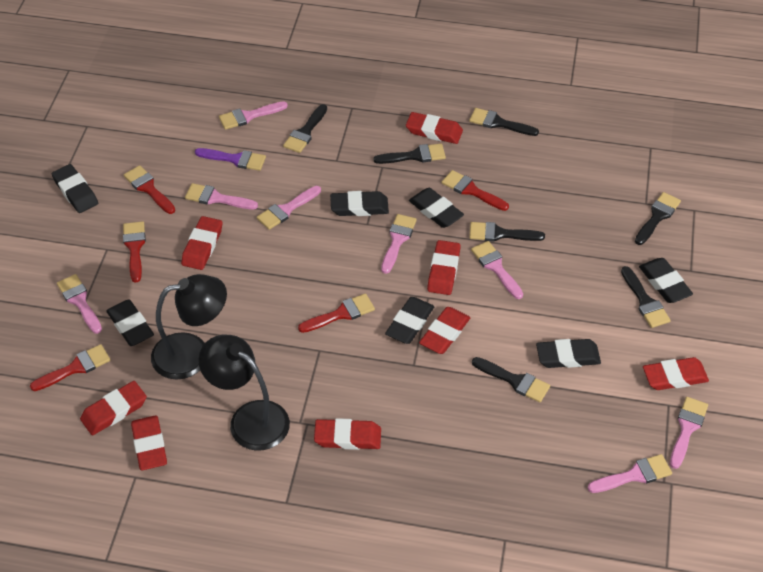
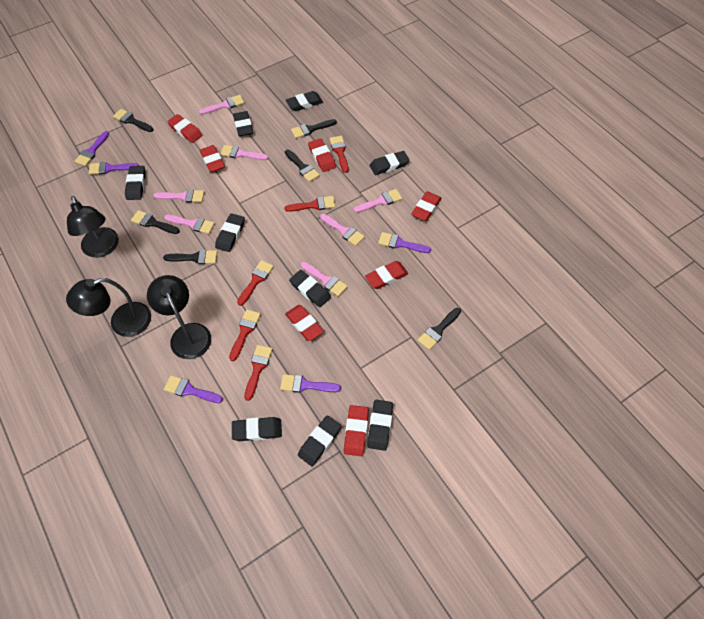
black brush: 7 -> 6
black eraser: 7 -> 9
black lamp: 2 -> 3
pink brush: 8 -> 7
purple brush: 1 -> 5
red eraser: 8 -> 7

